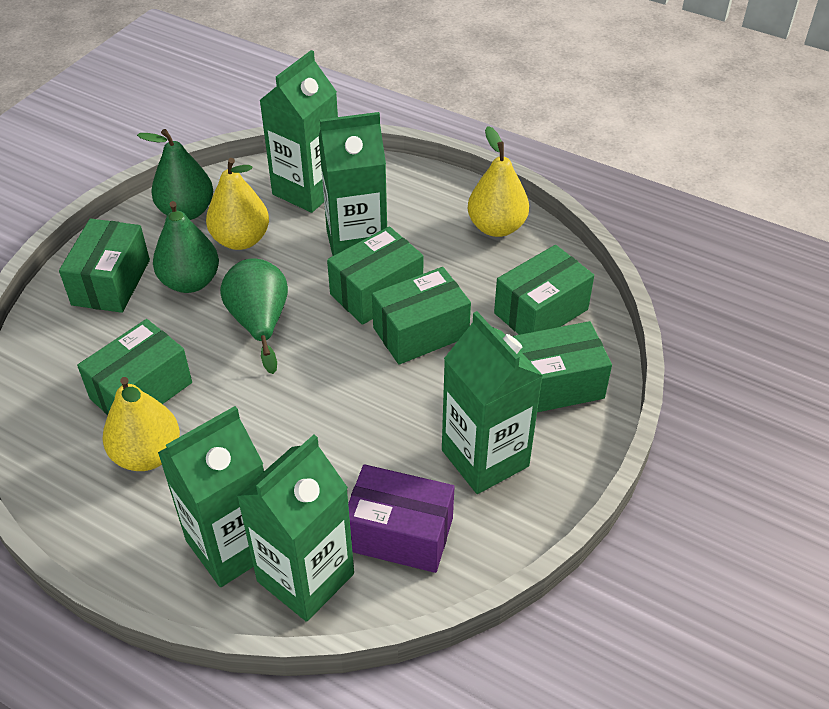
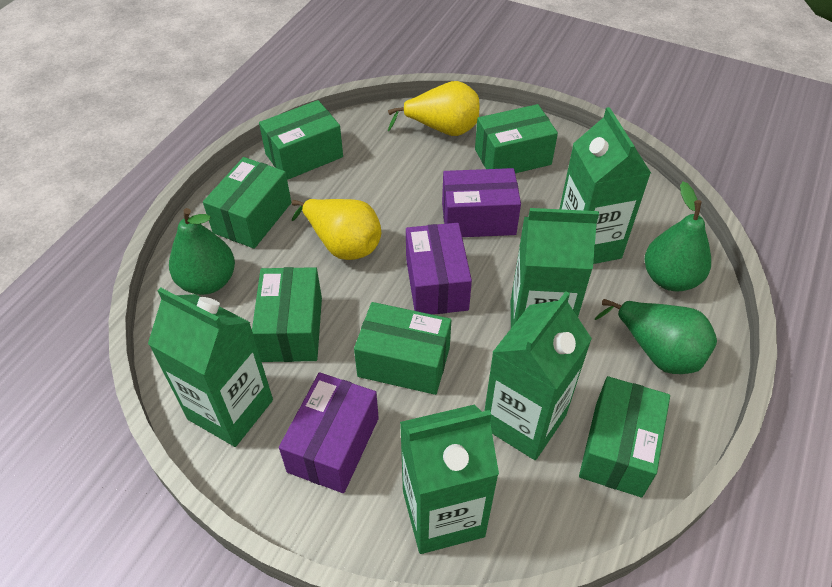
purple box: 1 -> 3
yellow pear: 3 -> 2

